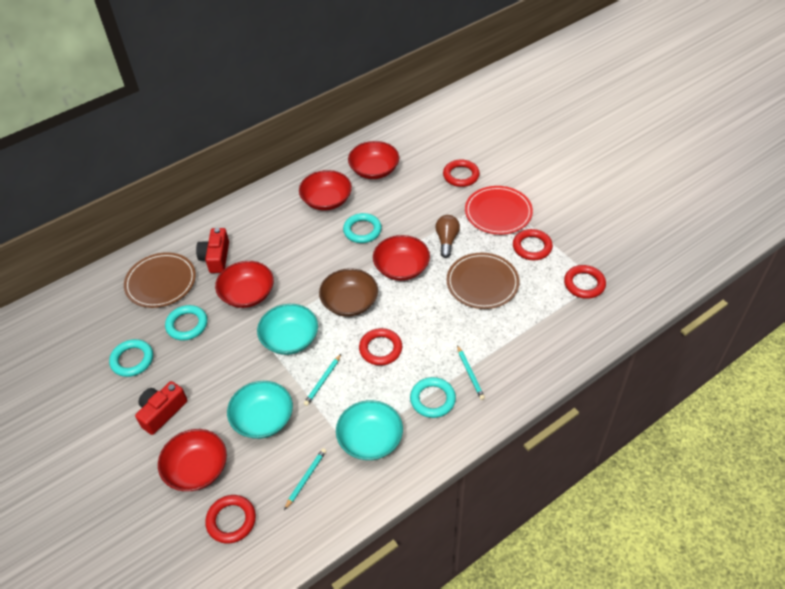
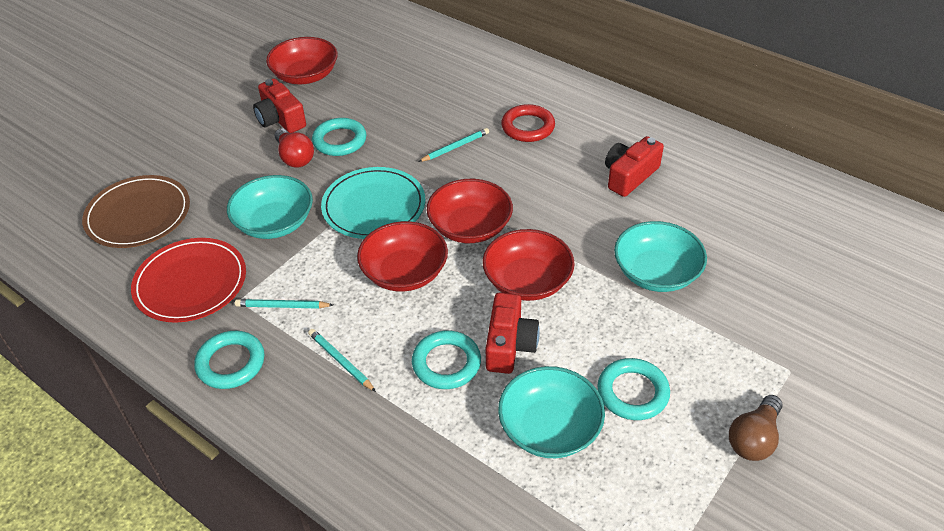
brown bowl: 1 -> 0
brown plate: 2 -> 1
red bowl: 5 -> 4
red camera: 2 -> 3
red light bulb: 0 -> 1
red ring: 5 -> 1
turquoise plate: 0 -> 1

